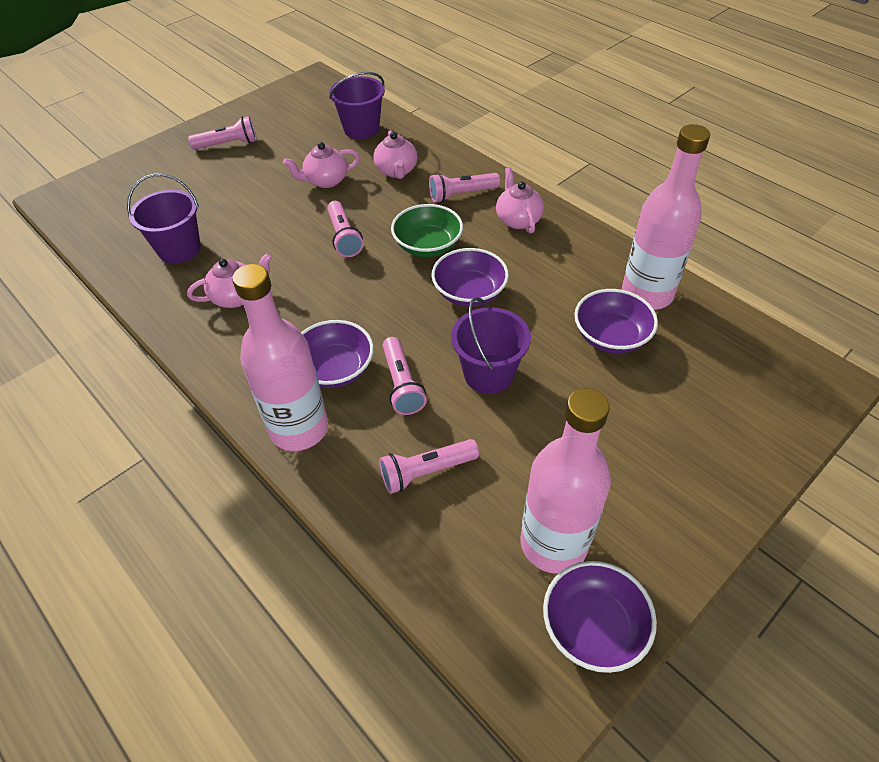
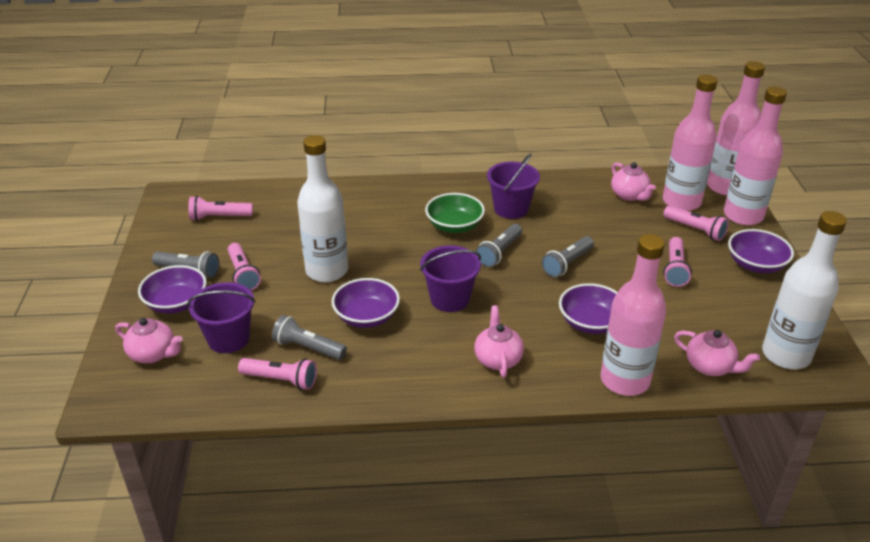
grey flashlight: 0 -> 4
pink bottle: 3 -> 4
white bottle: 0 -> 2

